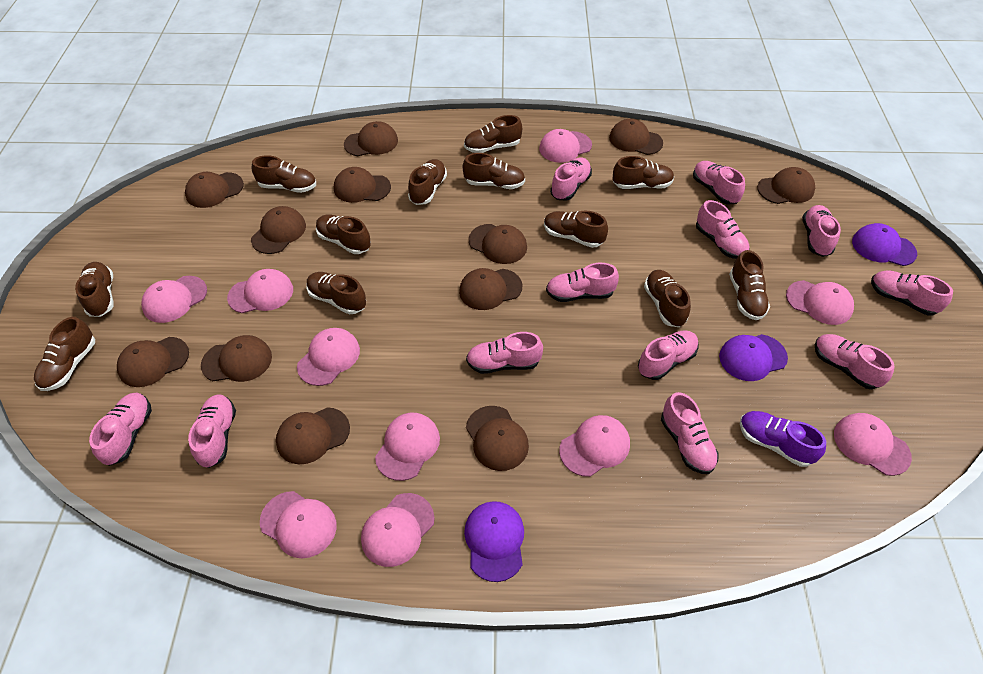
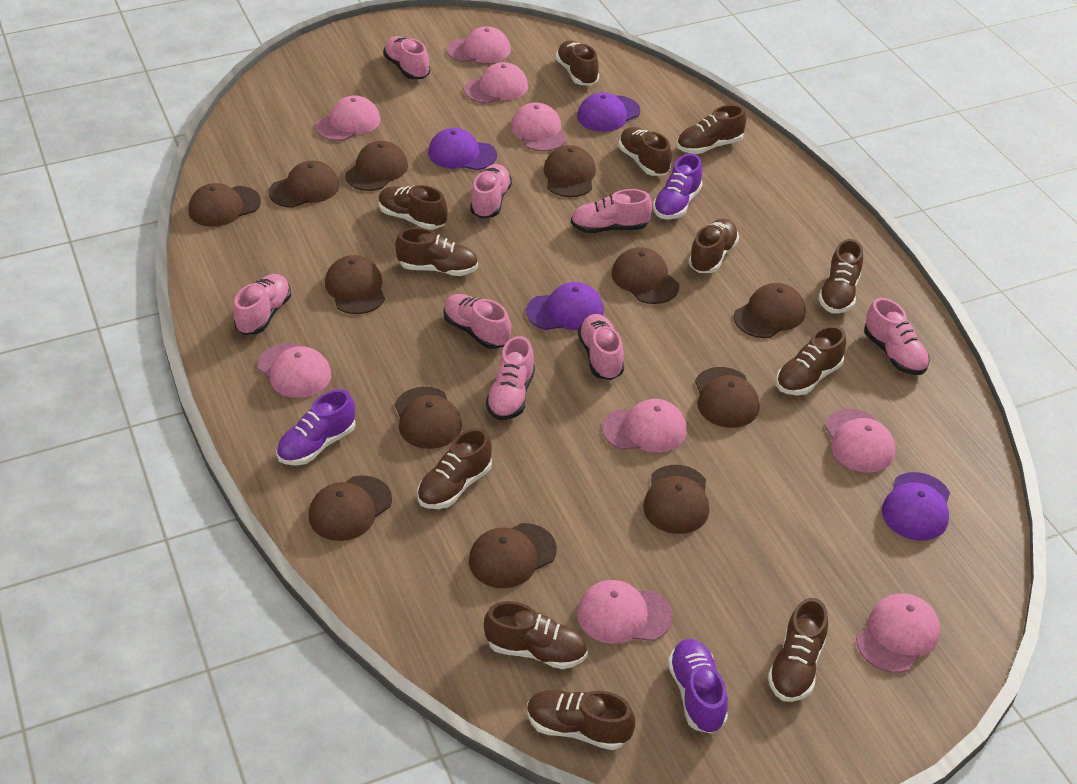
pink cap: 10 -> 9
pink shoe: 12 -> 8
purple cap: 3 -> 4
purple shoe: 1 -> 3

